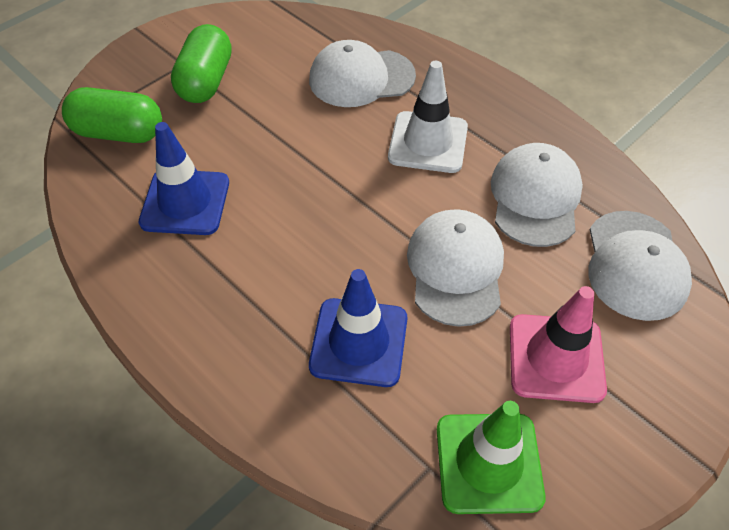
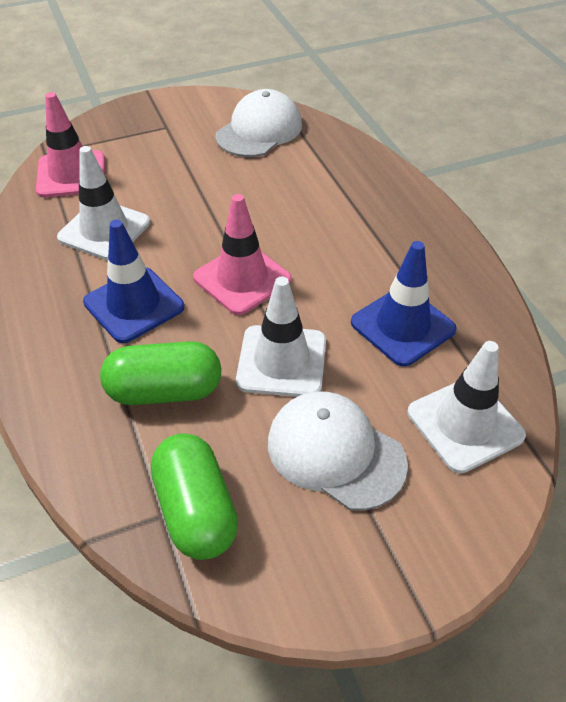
green traffic cone: 1 -> 0
pink traffic cone: 1 -> 2
white cap: 4 -> 2
white traffic cone: 1 -> 3

